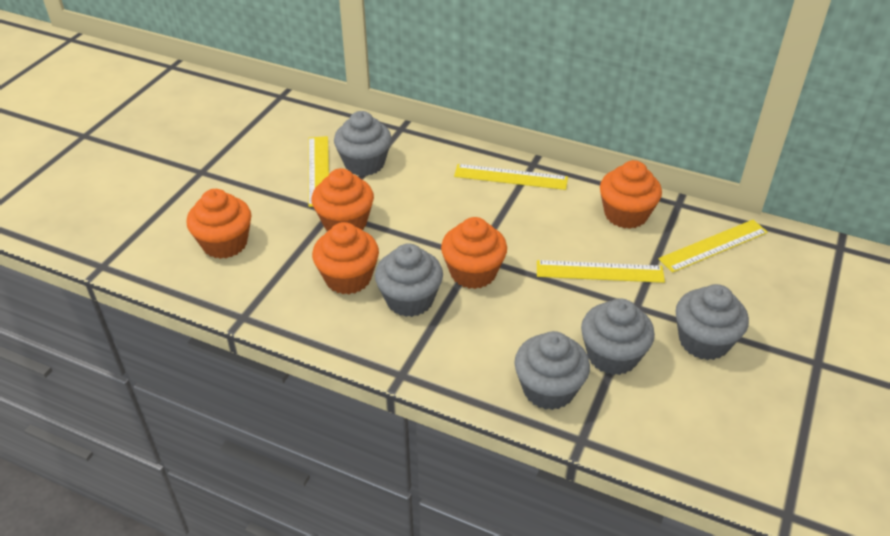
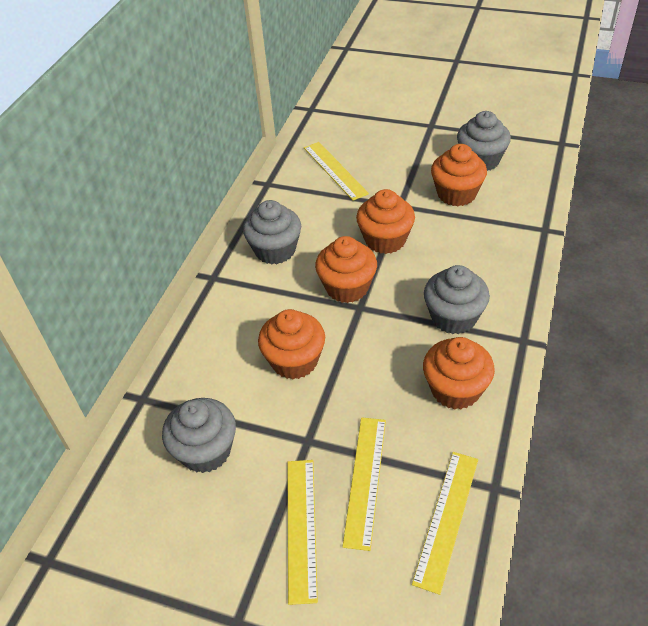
grey cupcake: 5 -> 4

